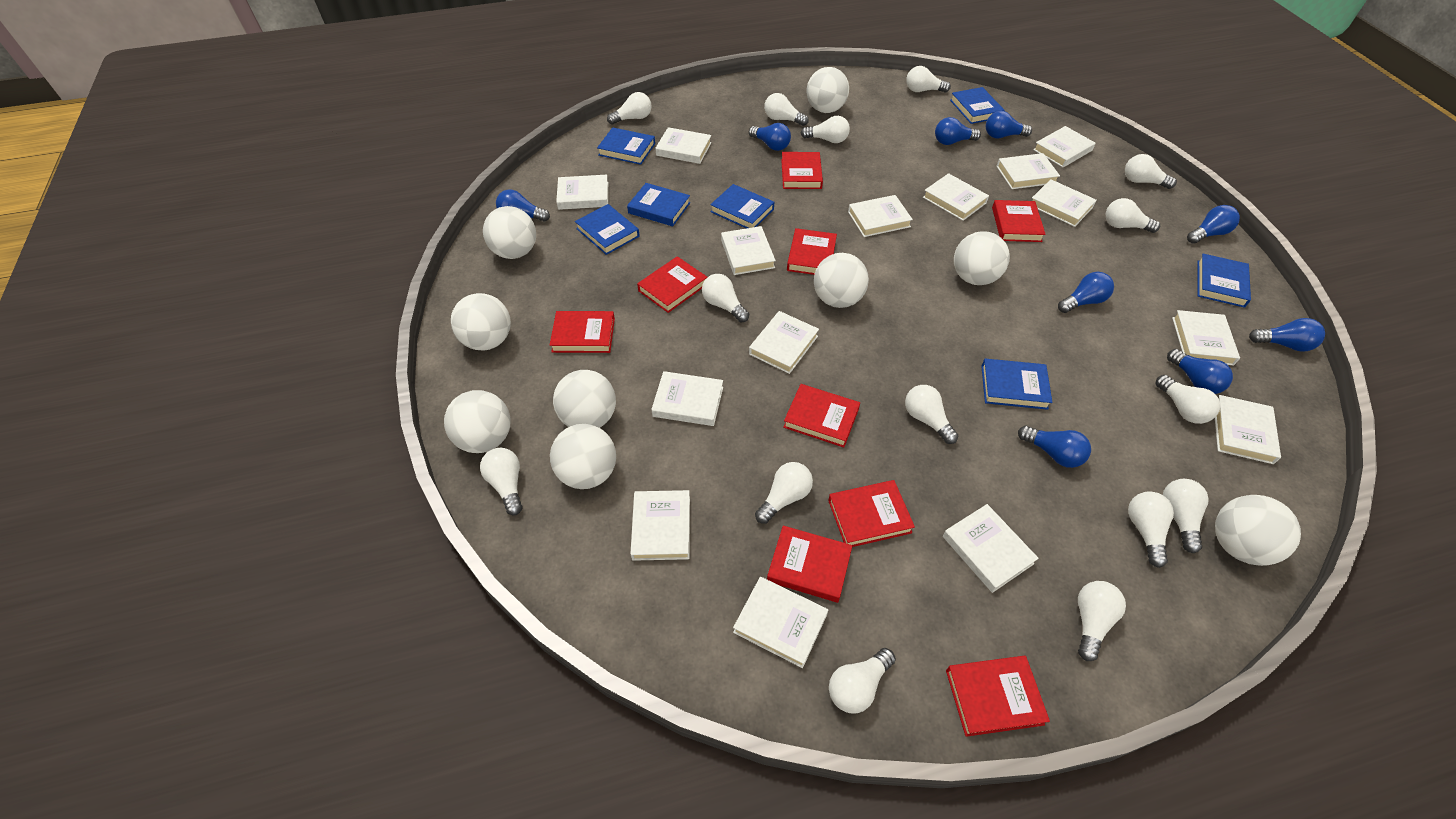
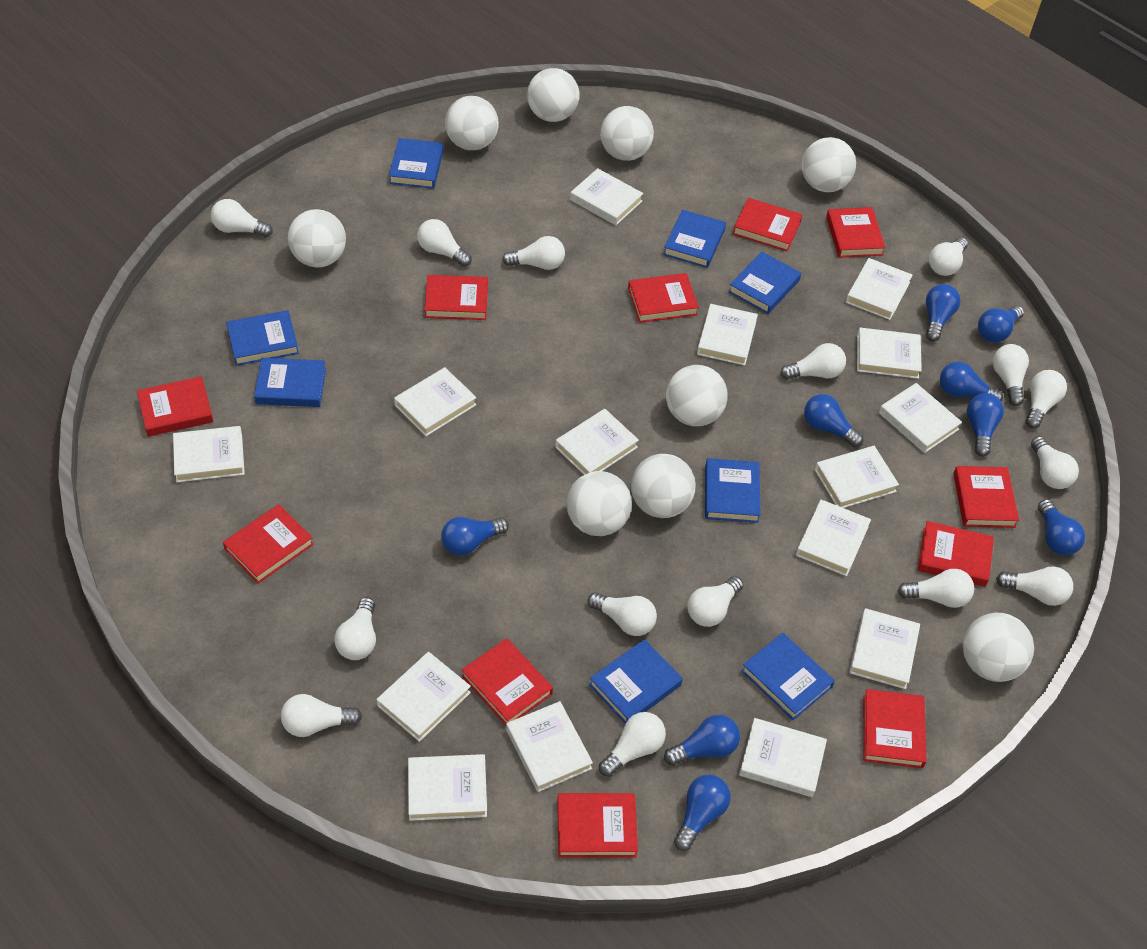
blue book: 7 -> 8
red book: 9 -> 11

